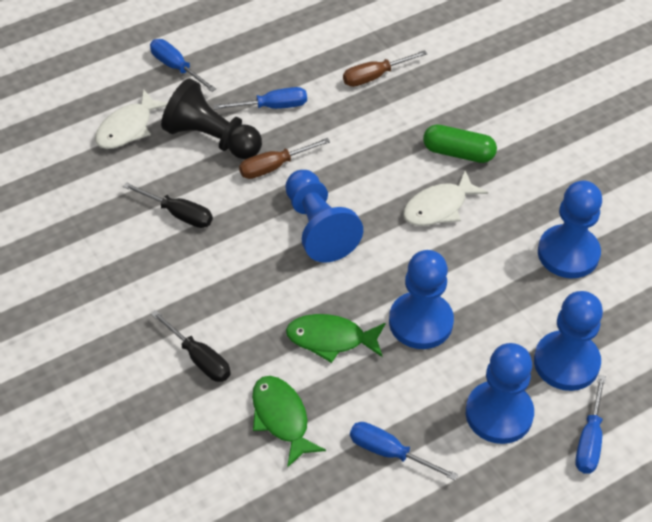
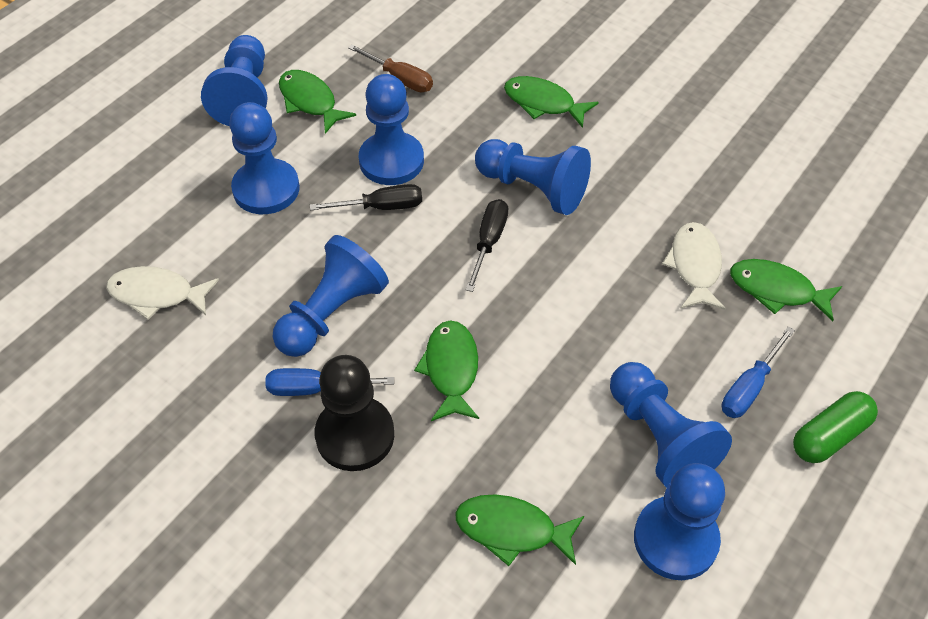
blue pawn: 5 -> 7
blue screwdriver: 4 -> 2
brown screwdriver: 2 -> 1
green fish: 2 -> 5

